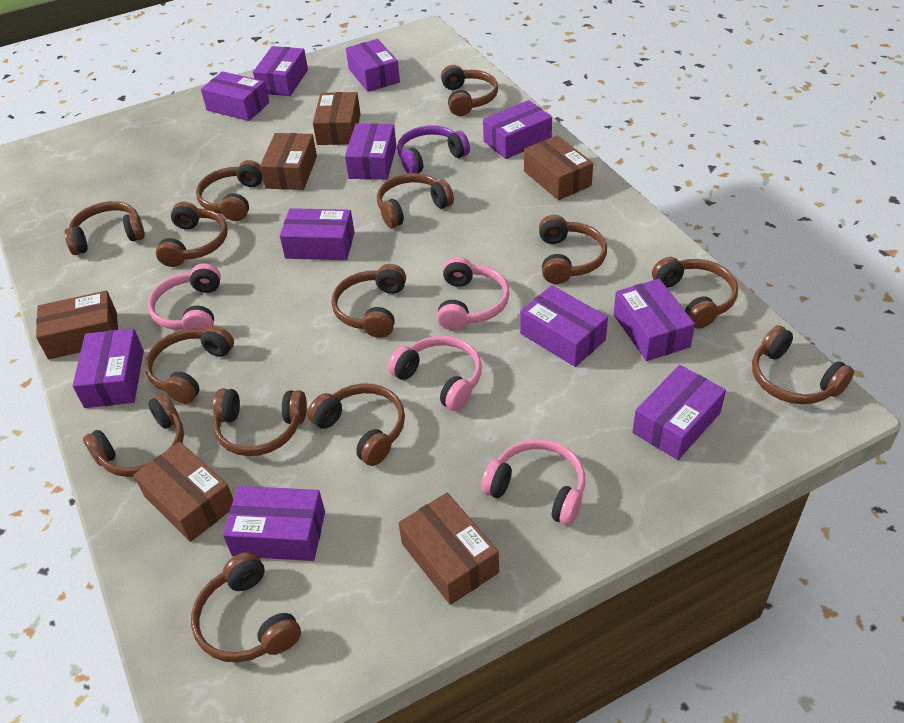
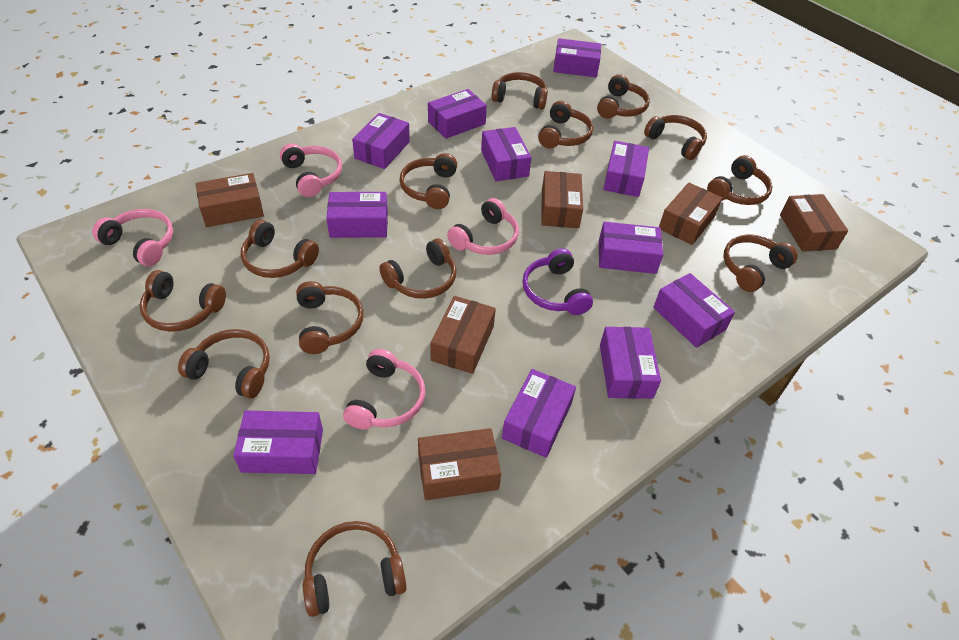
brown headphones: 14 -> 13

